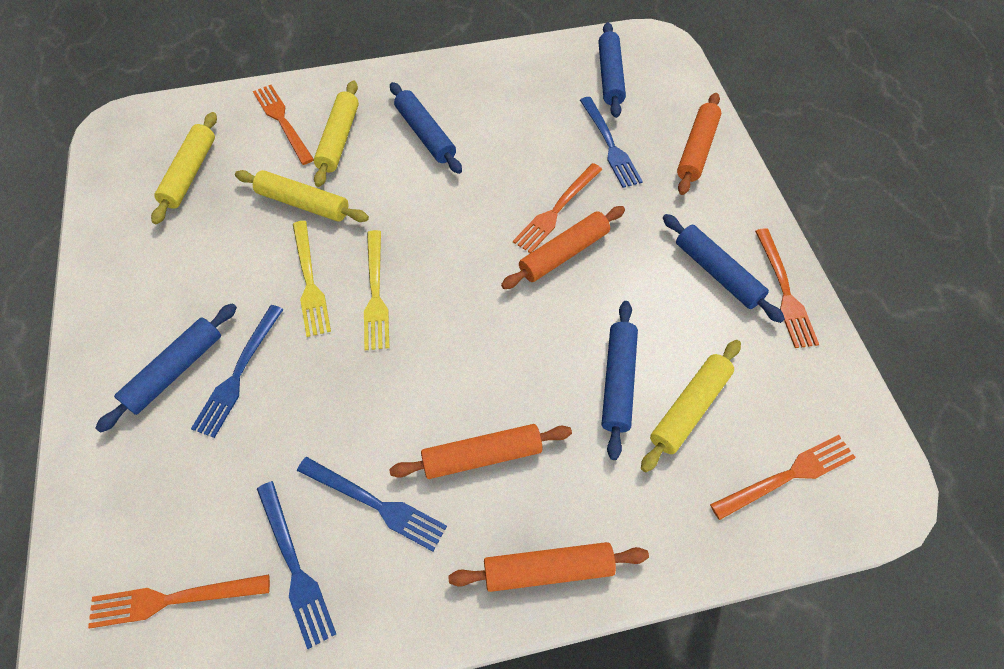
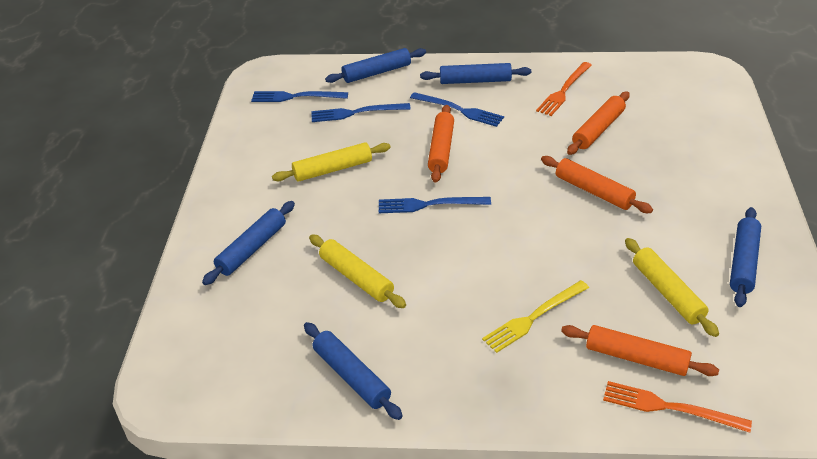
orange fork: 5 -> 2
yellow fork: 2 -> 1
yellow rolling pin: 4 -> 3

